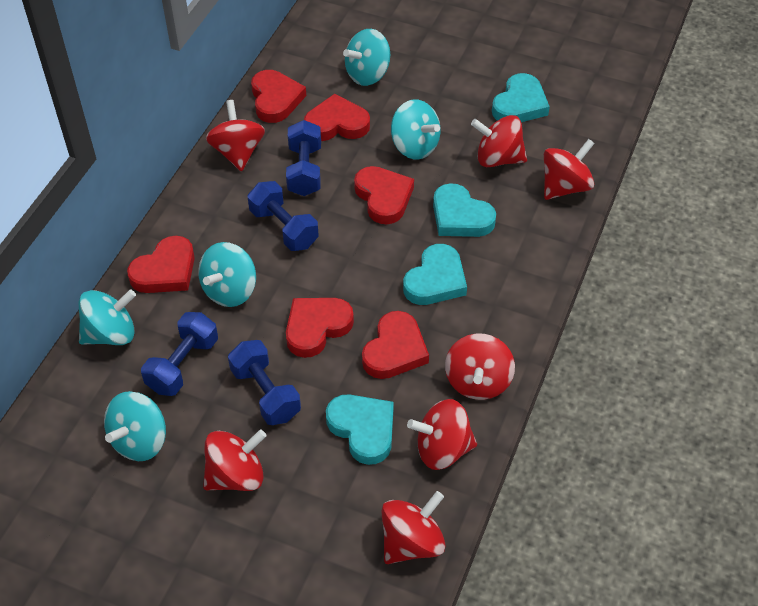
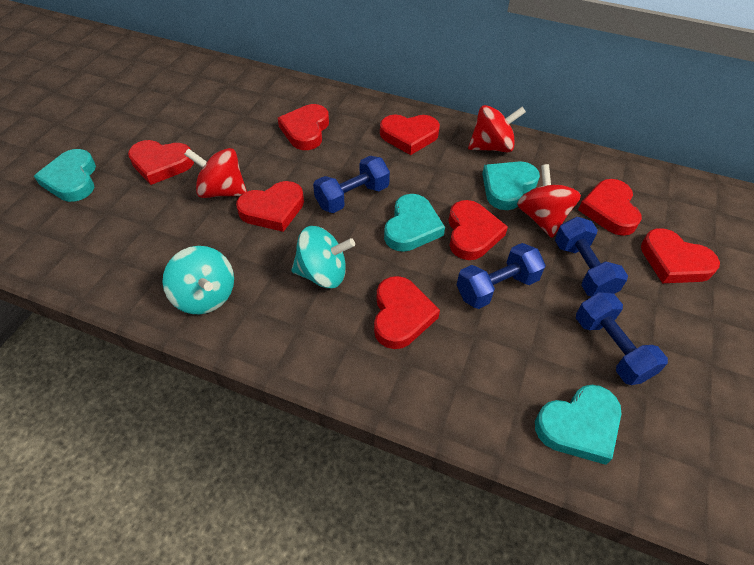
red heart: 6 -> 8
red spinning top: 7 -> 3
turquoise spinning top: 5 -> 2

